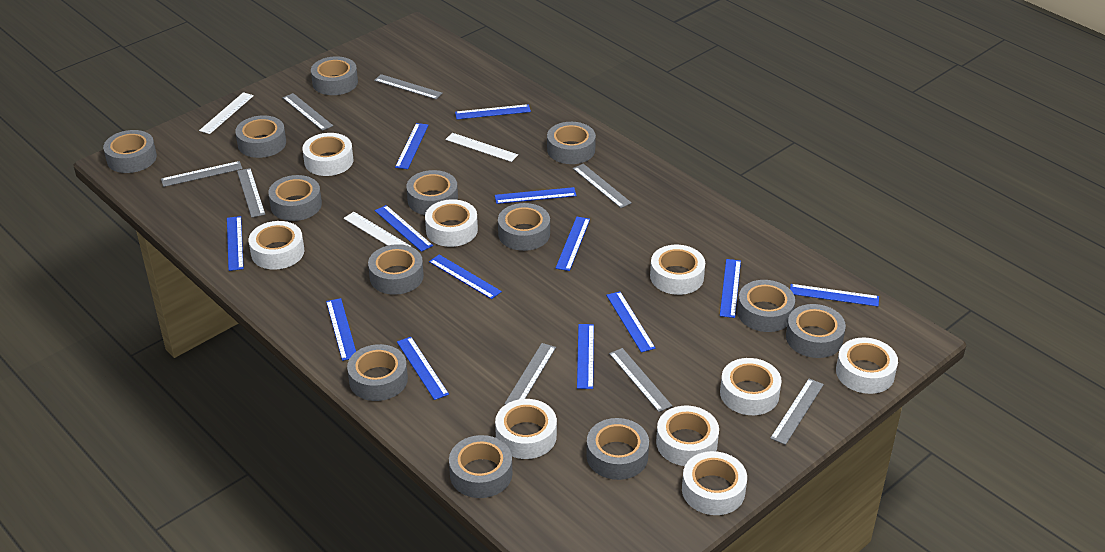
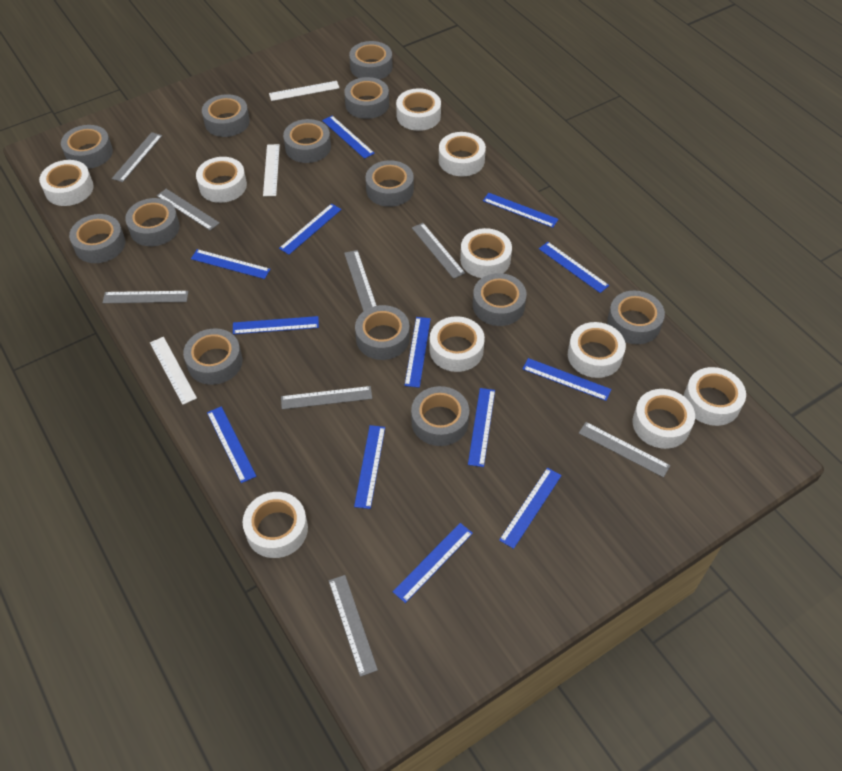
white tape: 9 -> 10

